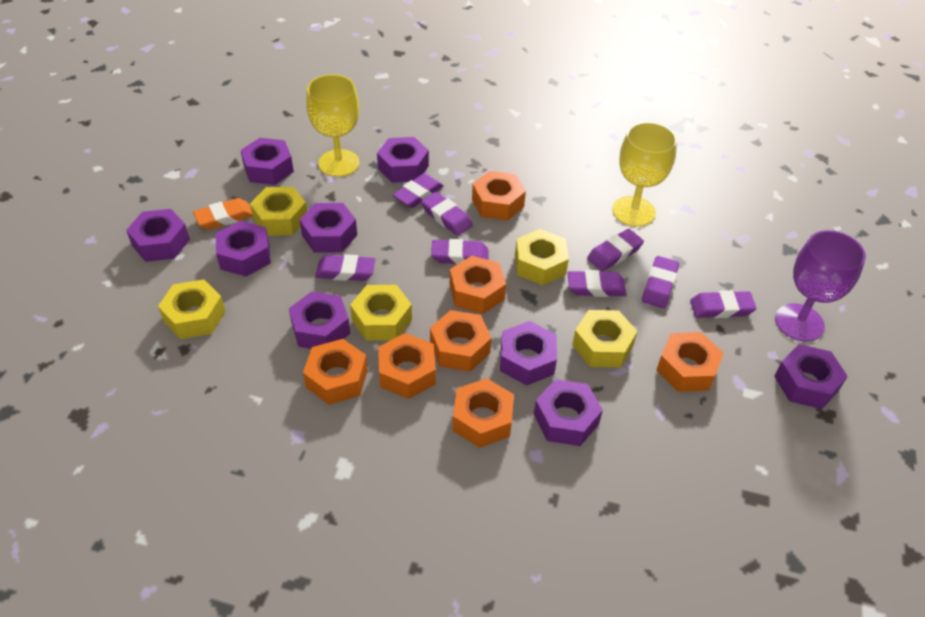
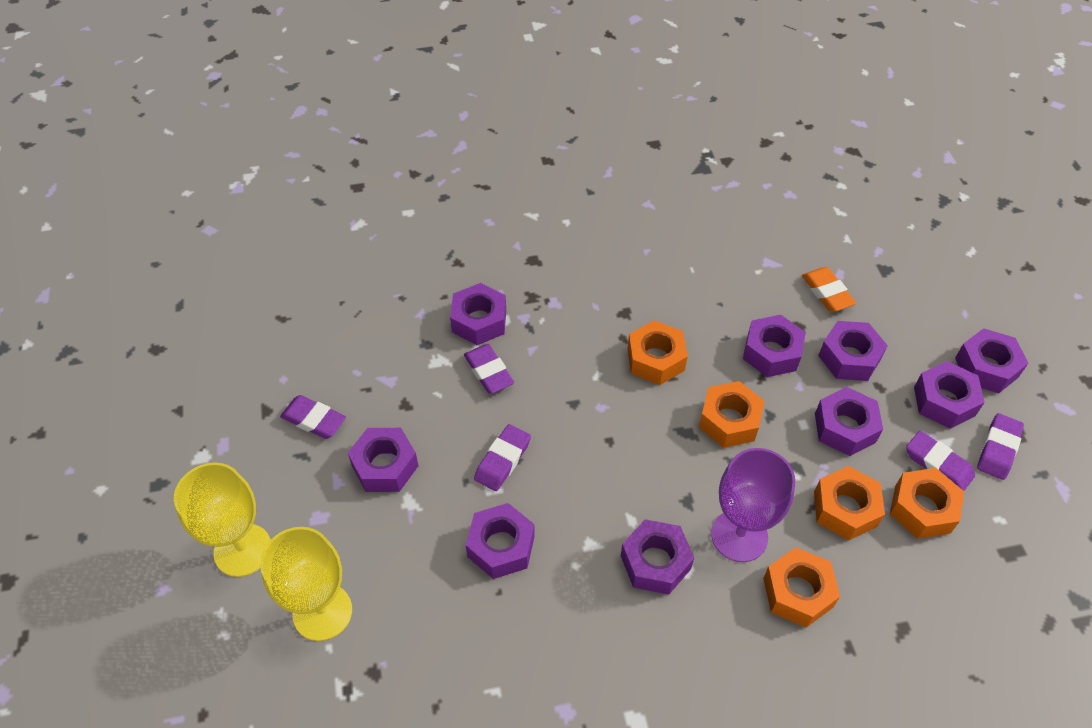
orange nut: 7 -> 5
purple eraser: 8 -> 5
yellow nut: 5 -> 0

